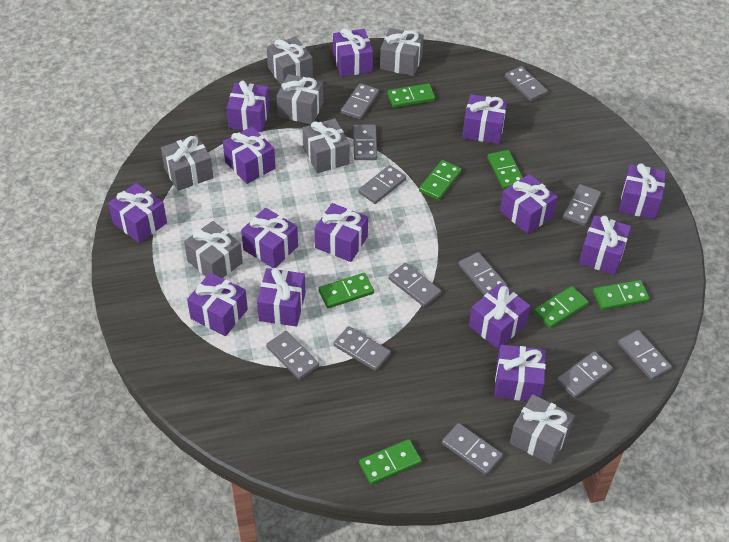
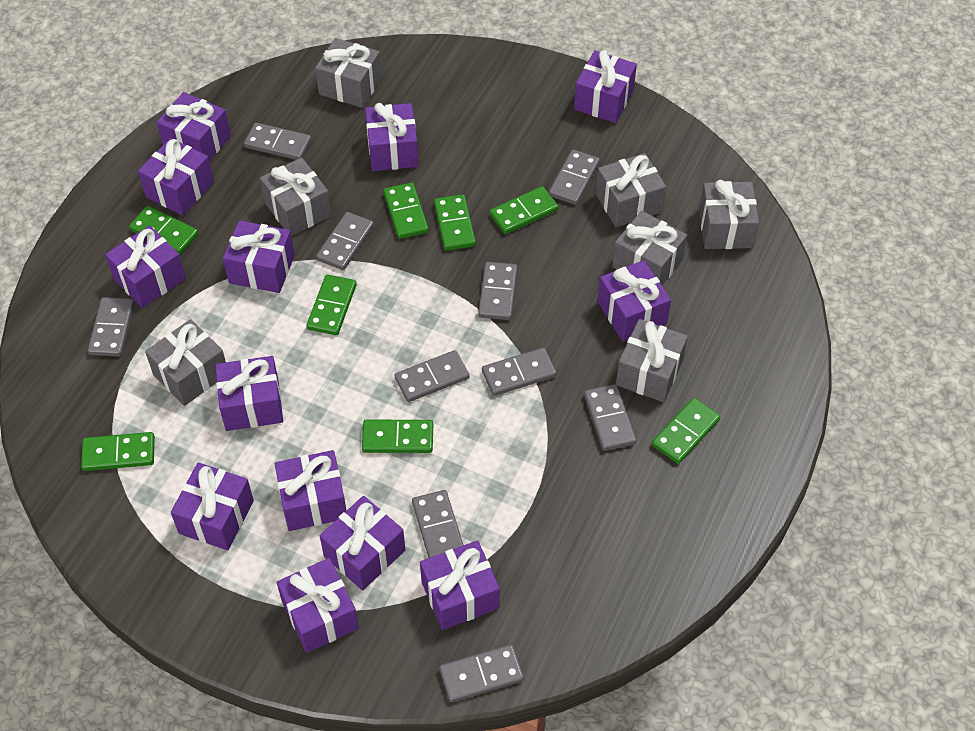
green domino: 7 -> 8
grey domino: 12 -> 10
purple gift: 14 -> 13

